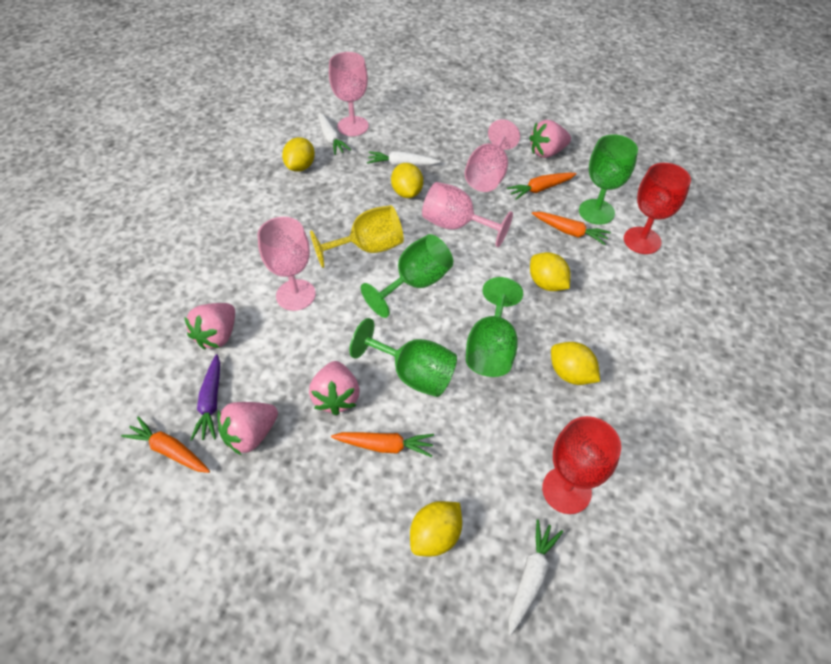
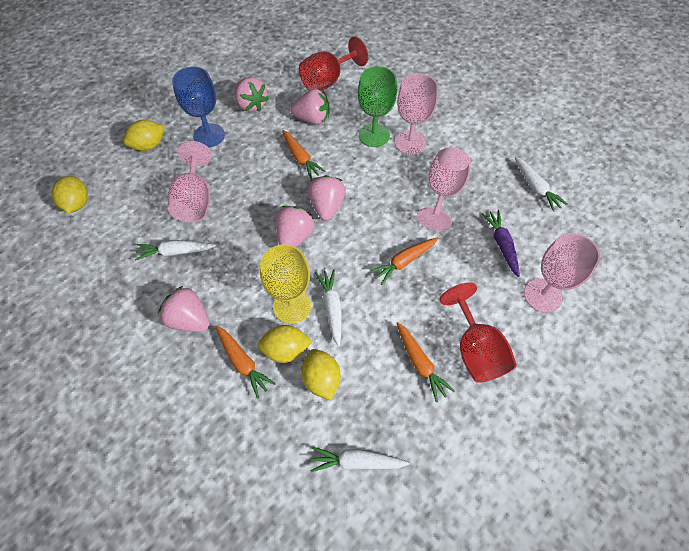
blue goblet: 0 -> 1
green goblet: 4 -> 1
pink strawberry: 4 -> 5
white carrot: 3 -> 4
yellow lemon: 5 -> 4

